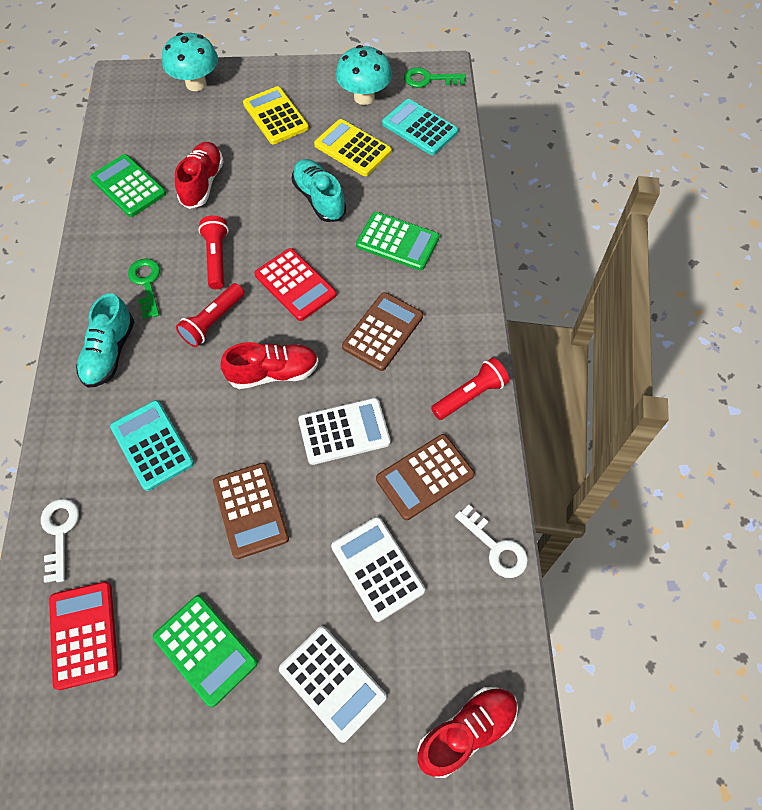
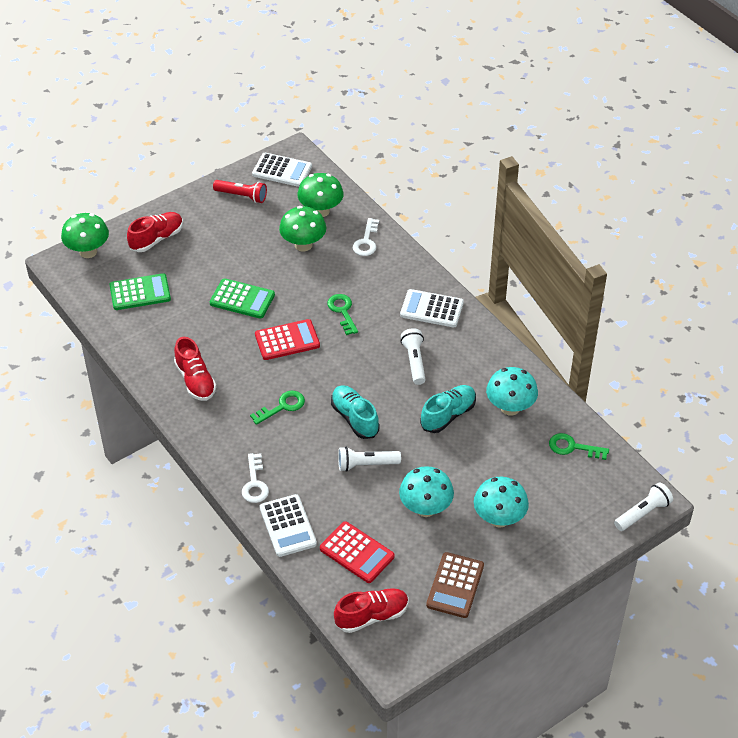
brown calculator: 3 -> 1
green calculator: 3 -> 2
green key: 2 -> 3
green mushroom: 0 -> 3
red flashlight: 3 -> 1
turquoise calculator: 2 -> 0
turquoise mushroom: 2 -> 3
white flashlight: 0 -> 3
yellow calculator: 2 -> 0

